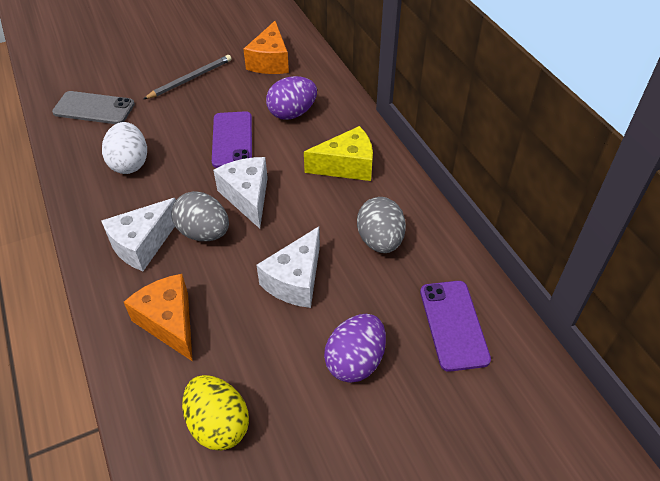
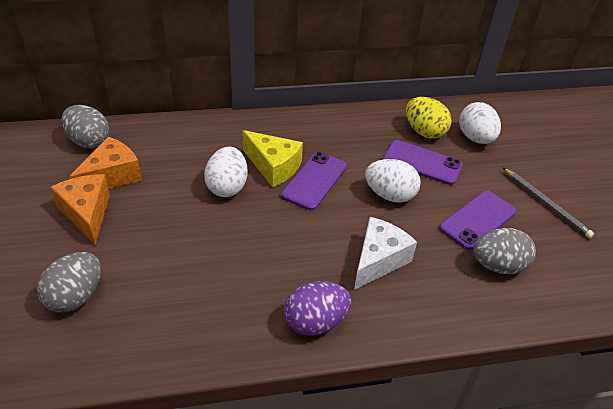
grey egg: 2 -> 3
grey phone: 1 -> 0
purple egg: 2 -> 1
purple phone: 2 -> 3
white cheese: 3 -> 1
white egg: 1 -> 3

